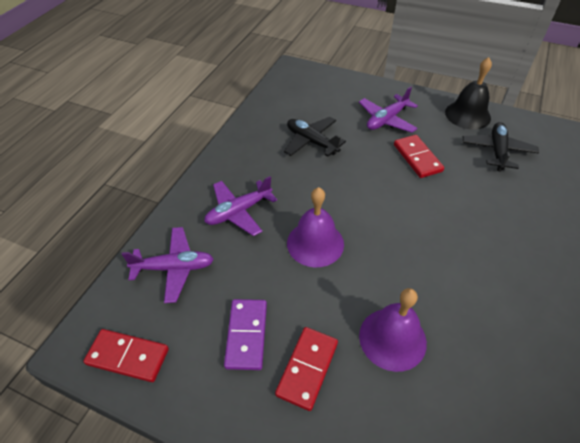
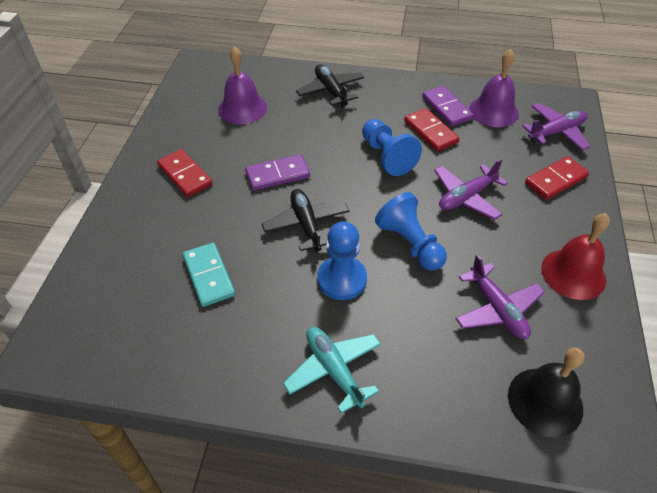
blue pawn: 0 -> 3
purple domino: 1 -> 2
red bell: 0 -> 1
turquoise domino: 0 -> 1
turquoise plane: 0 -> 1

